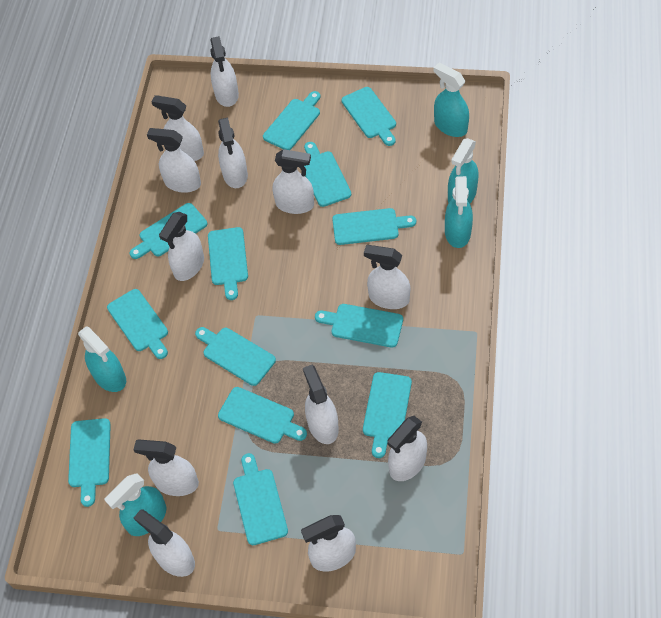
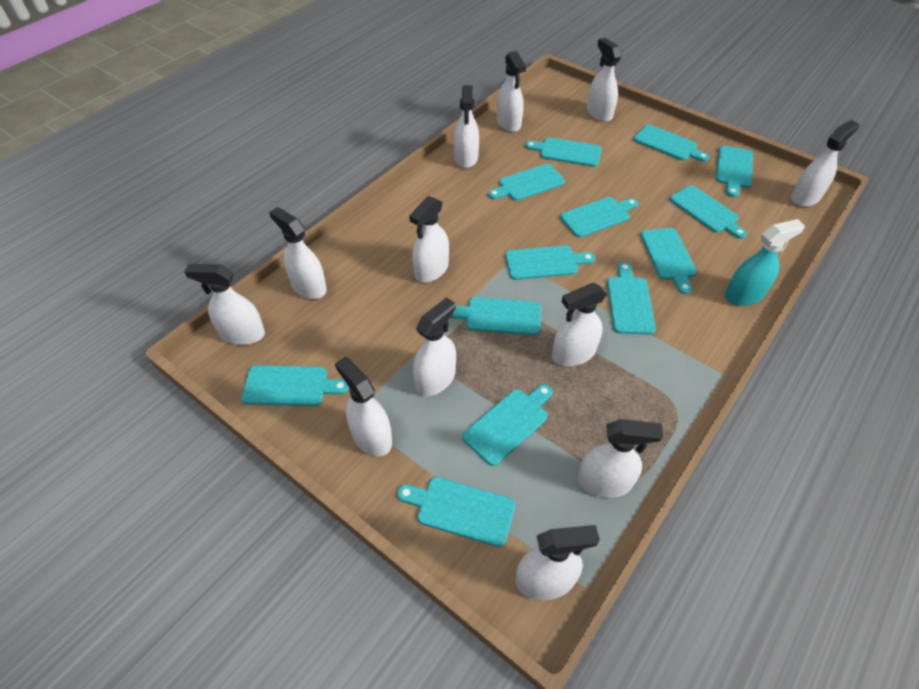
turquoise spray bottle: 5 -> 1

